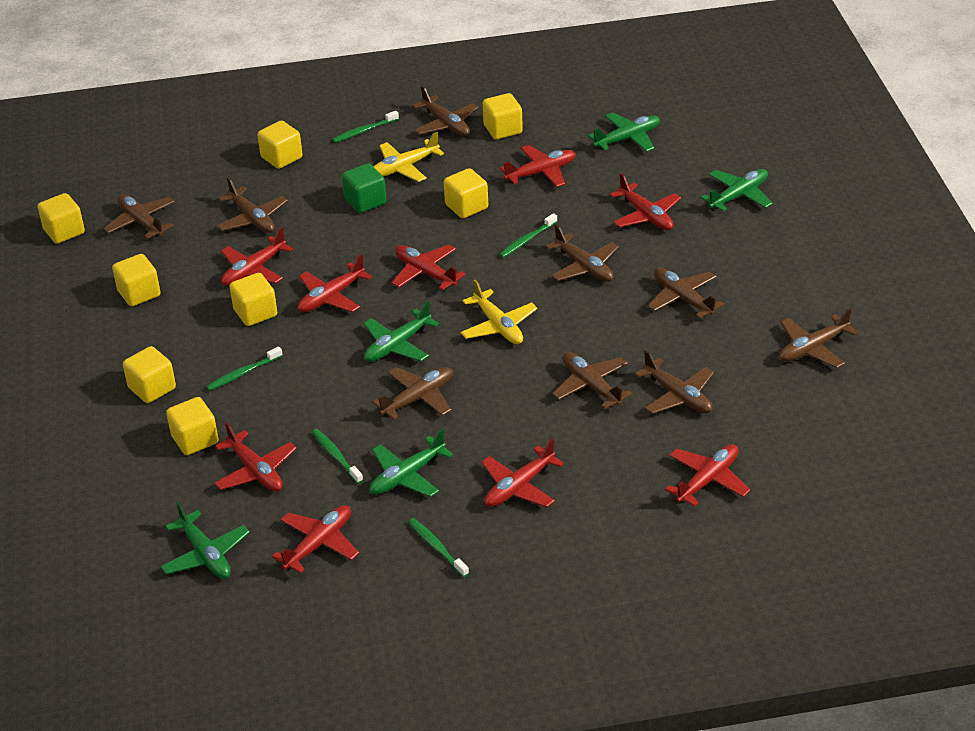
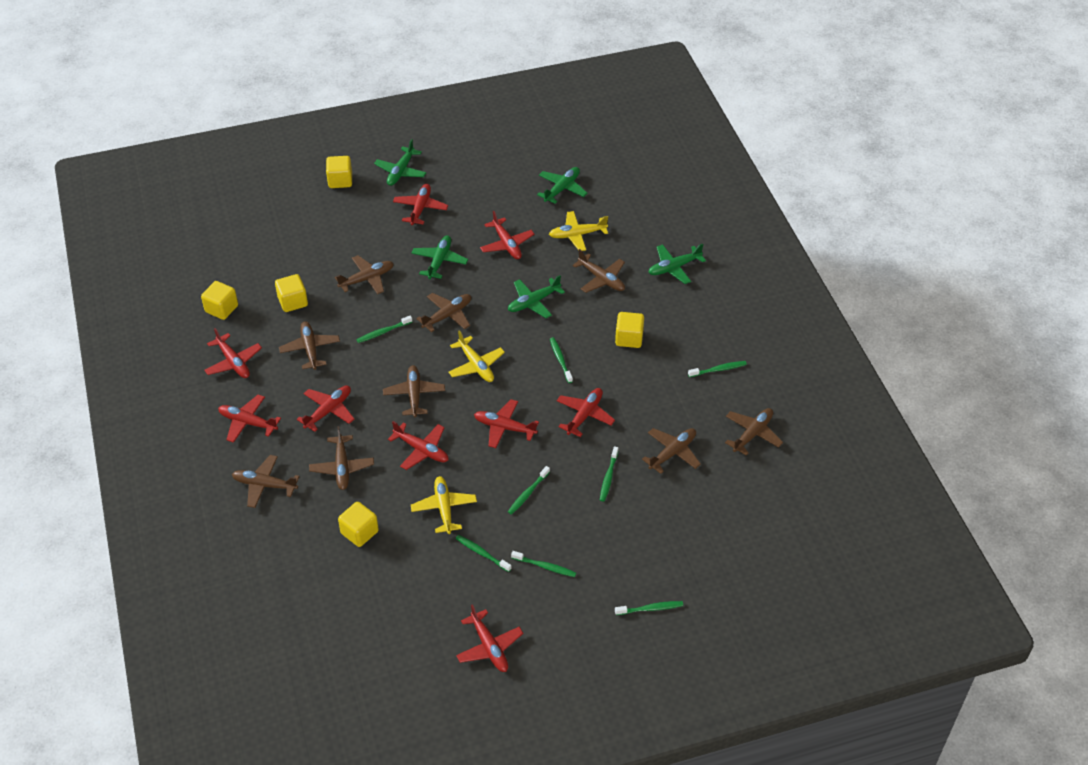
green cube: 1 -> 0
green toothbrush: 5 -> 8
yellow cube: 8 -> 5
yellow plane: 2 -> 3

